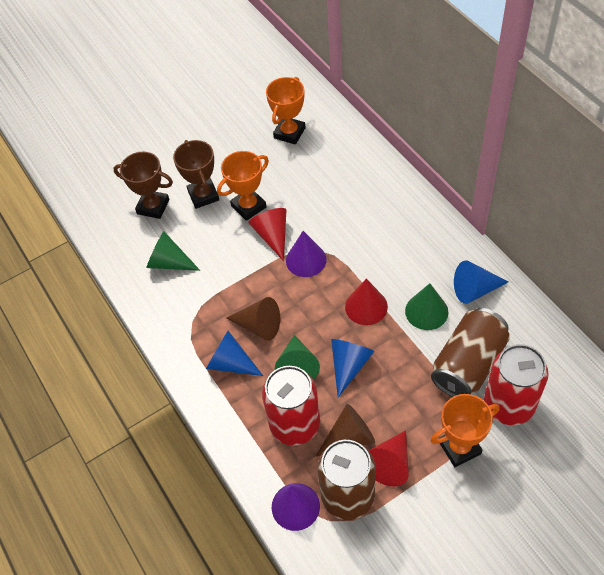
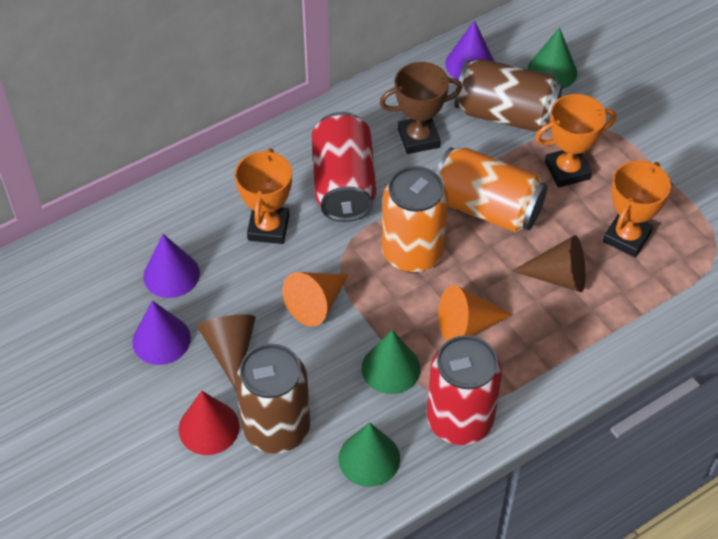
blue cone: 3 -> 0
brown trophy: 2 -> 1
orange can: 0 -> 2
orange cone: 0 -> 2
purple cone: 2 -> 3
red cone: 3 -> 1

